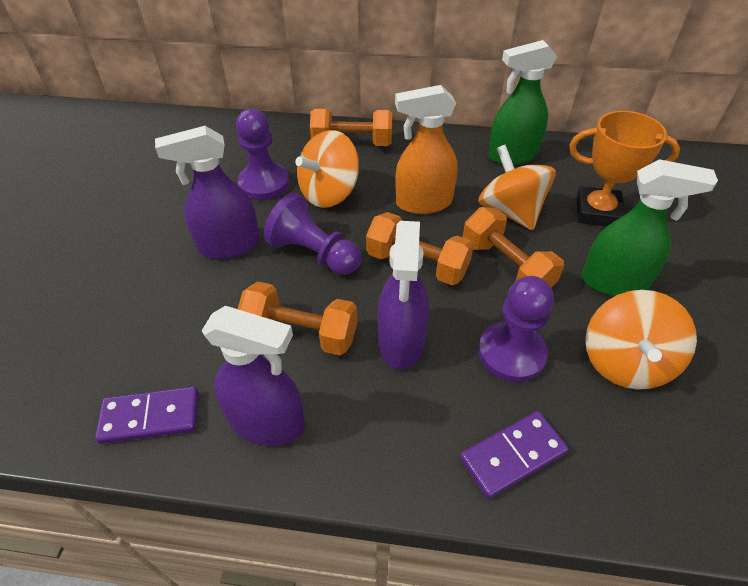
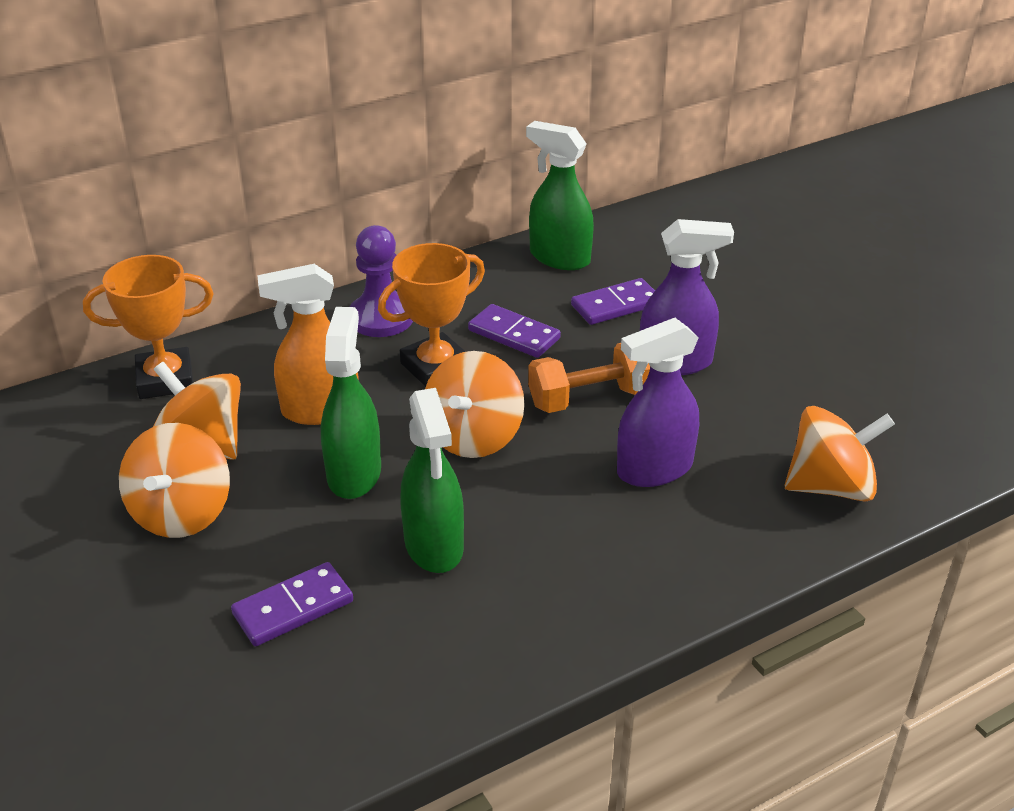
green spray bottle: 2 -> 3
orange dumbbell: 4 -> 1
orange spinning top: 3 -> 4
orange trophy: 1 -> 2
purple domino: 2 -> 3
purple pawn: 3 -> 1
purple spray bottle: 3 -> 2

